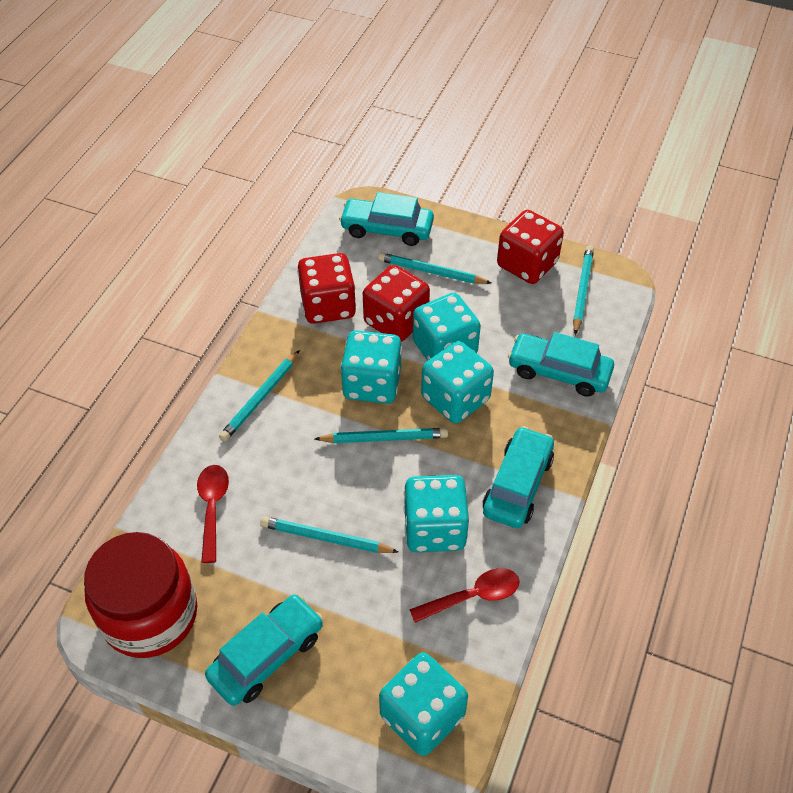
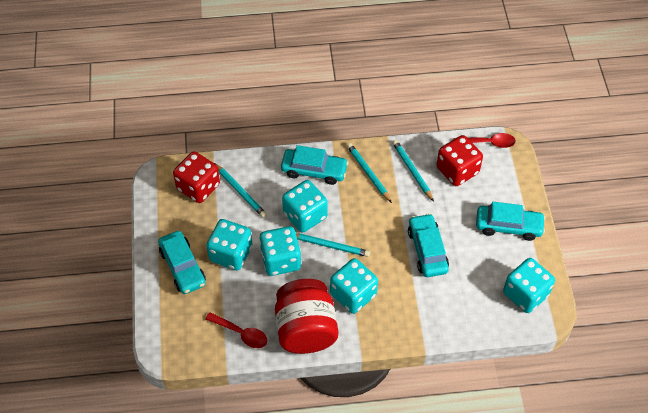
red dice: 3 -> 2
turquoise pencil: 5 -> 4

